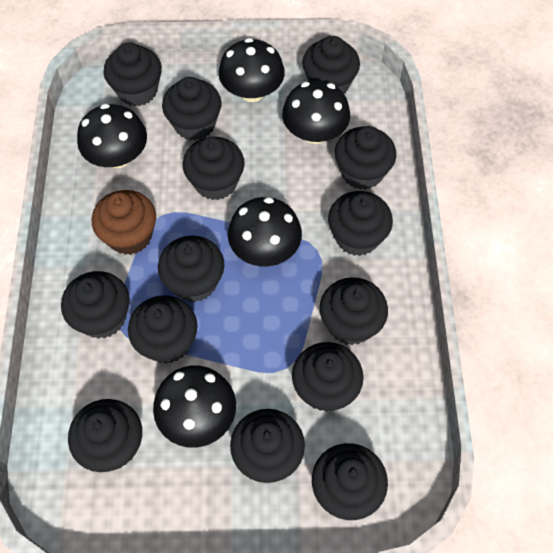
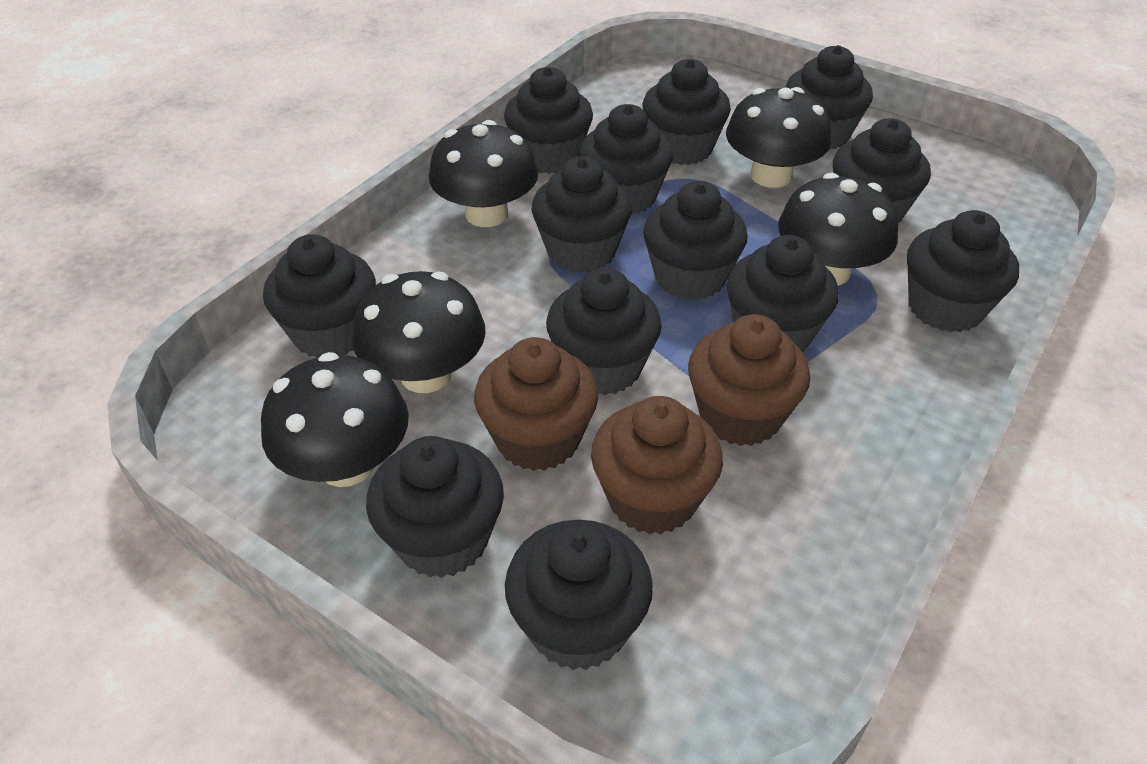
black cupcake: 14 -> 13
brown cupcake: 1 -> 3

